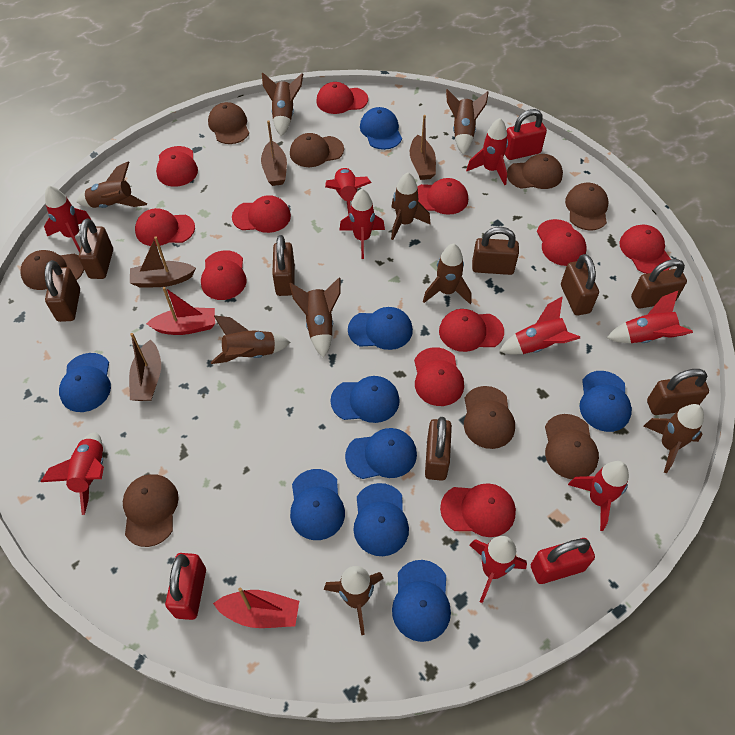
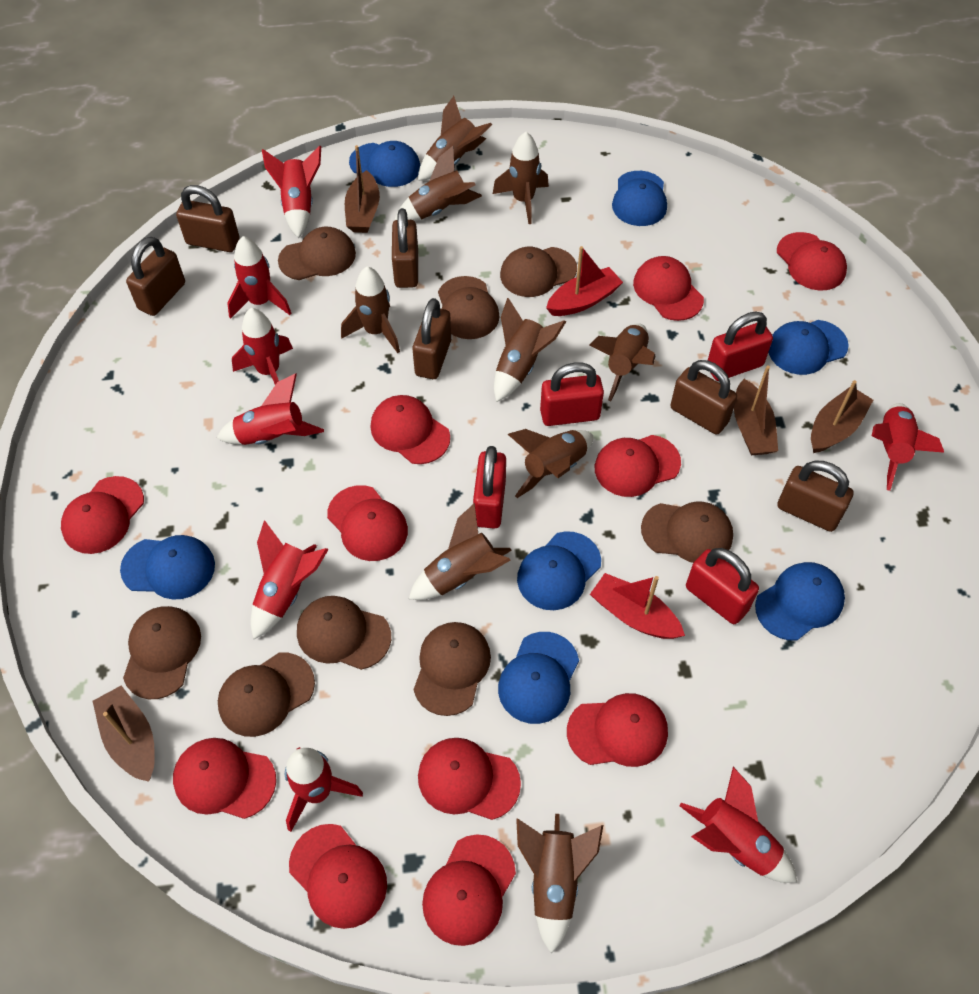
blue cap: 9 -> 7
brown padlock: 8 -> 6
red padlock: 3 -> 4
red rocket: 9 -> 8

